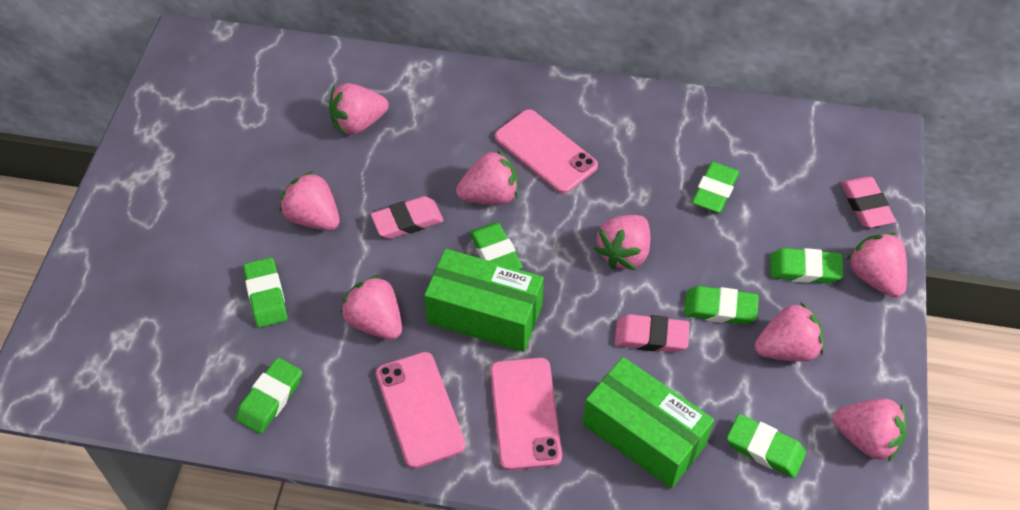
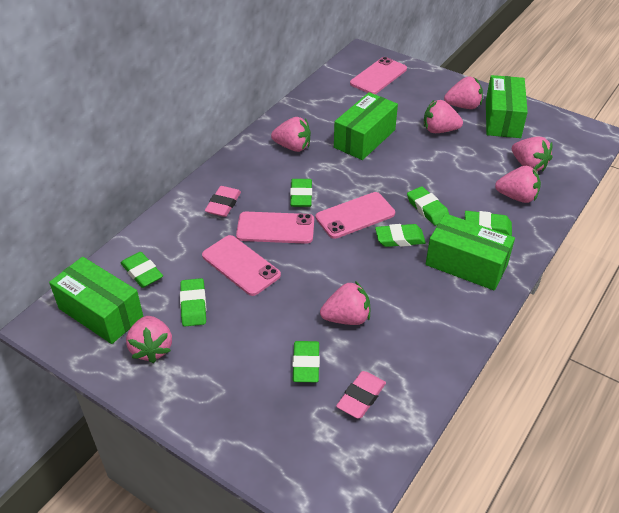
green box: 2 -> 4
pink eraser: 3 -> 2
pink phone: 3 -> 4
pink strawberry: 8 -> 7

